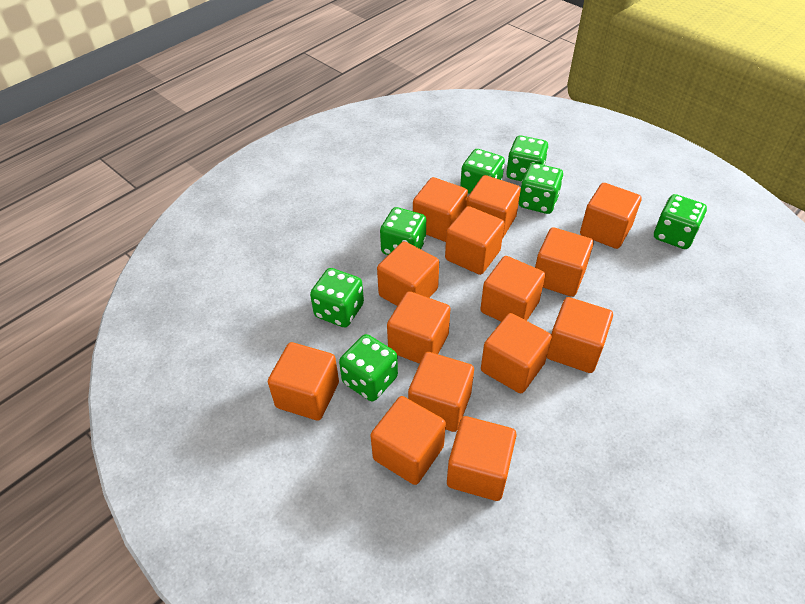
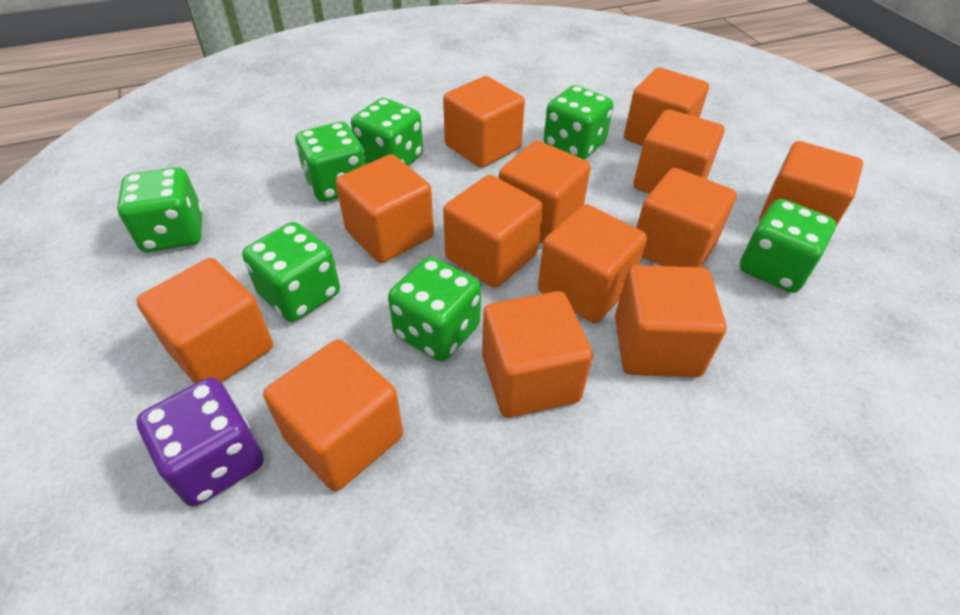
orange cube: 14 -> 13
purple dice: 0 -> 1

